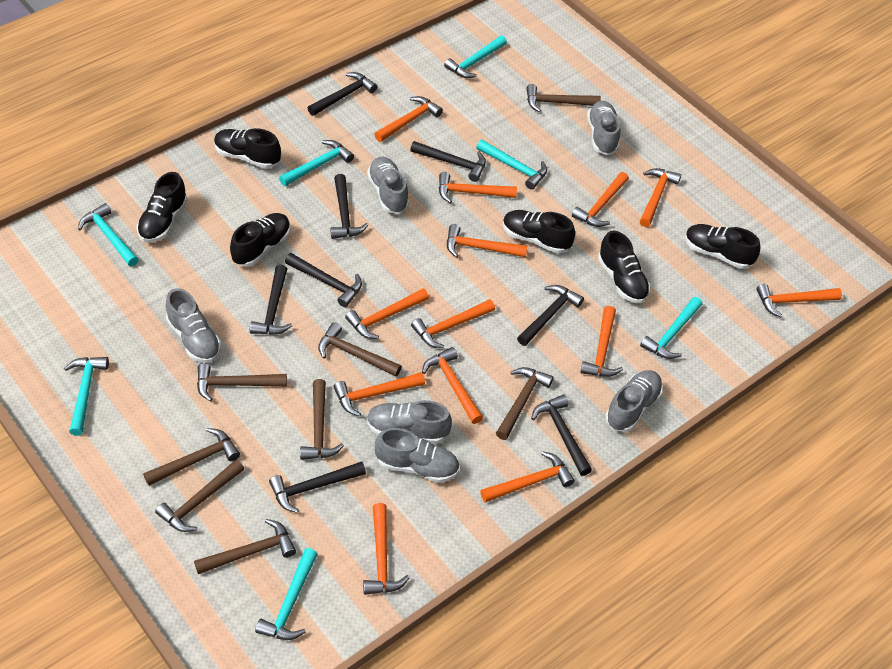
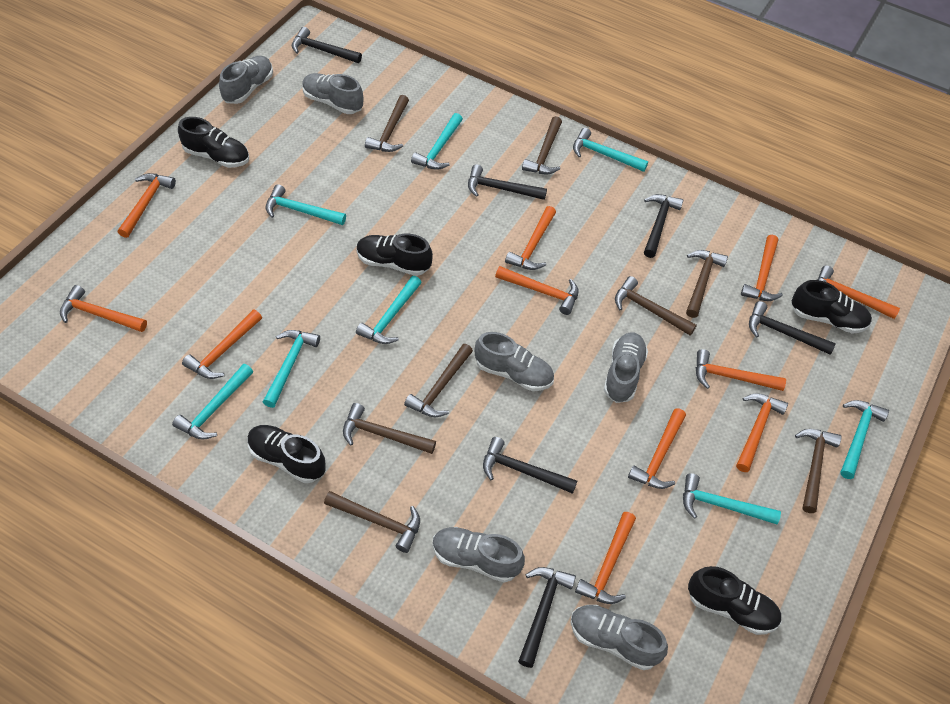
black hammer: 8 -> 6
black shoe: 6 -> 5
orange hammer: 13 -> 11
turquoise hammer: 7 -> 8

